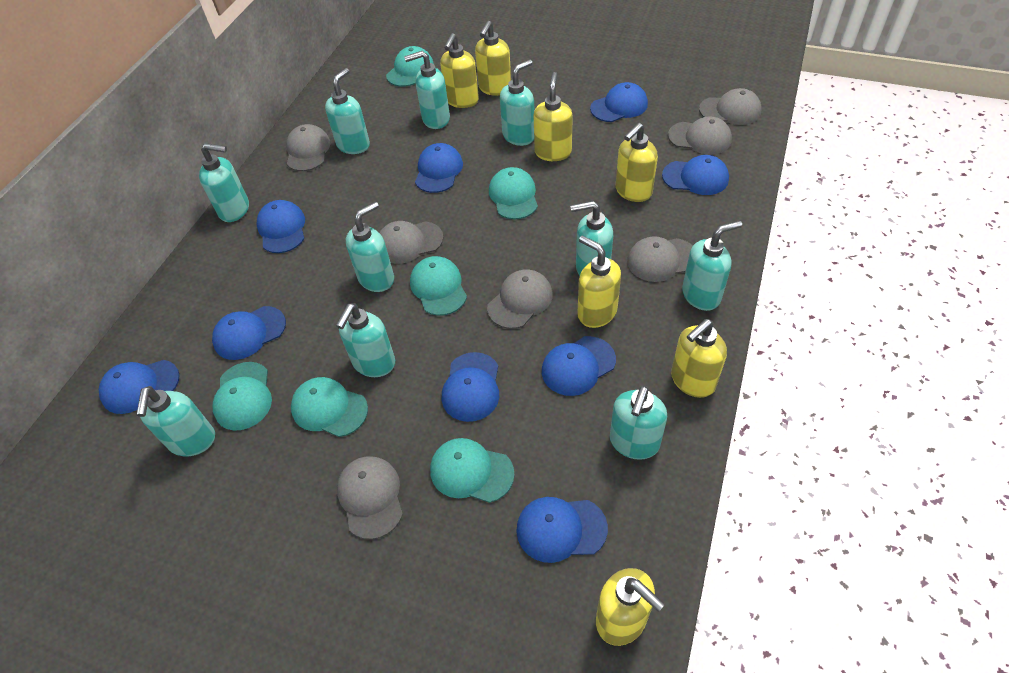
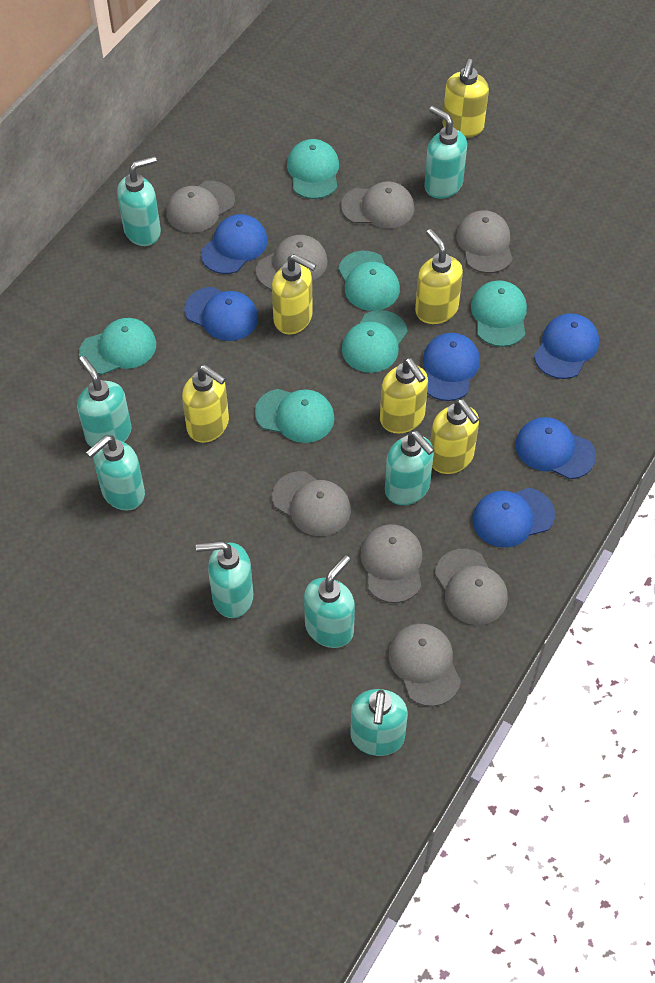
blue cap: 9 -> 6
grey cap: 7 -> 8
turquoise soap dispenser: 10 -> 8
yellow soap dispenser: 7 -> 6

